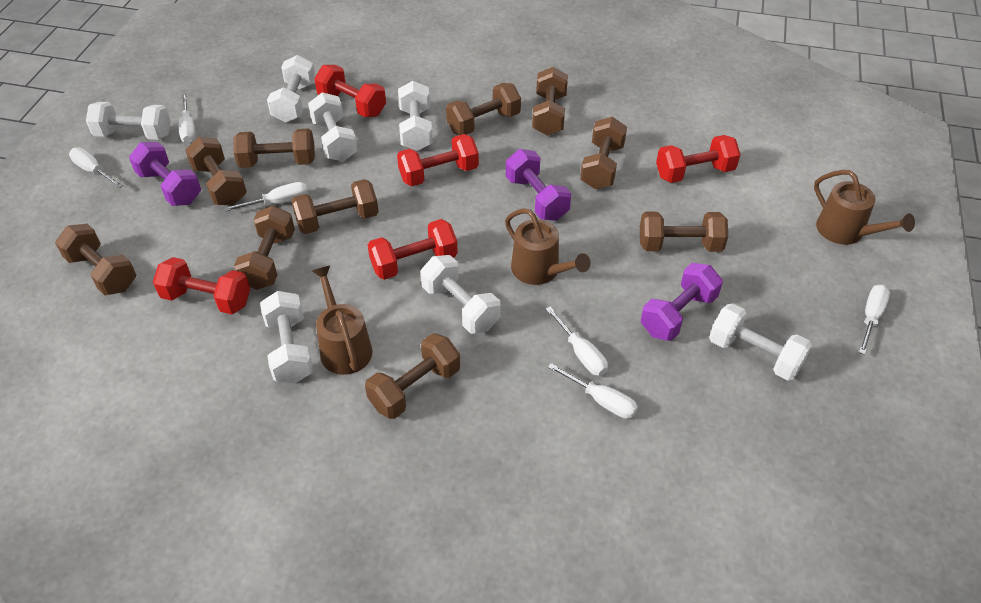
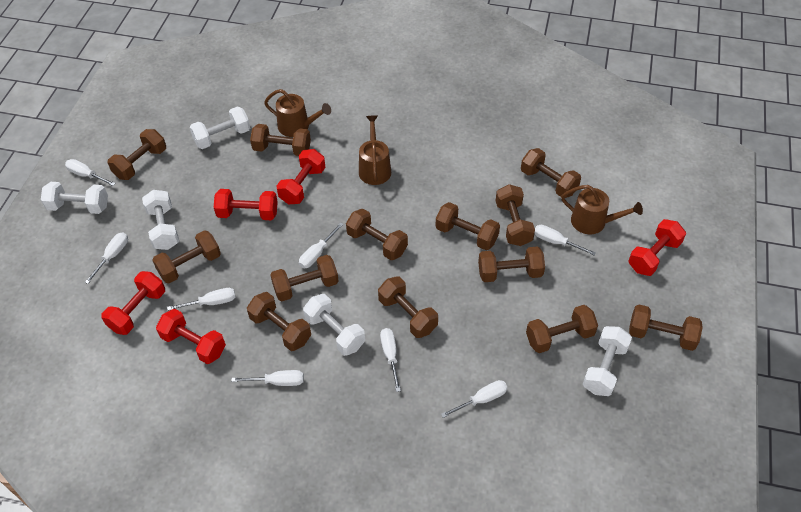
brown dumbbell: 10 -> 13
purple dumbbell: 3 -> 0
white dumbbell: 7 -> 5
white screwdriver: 6 -> 8

